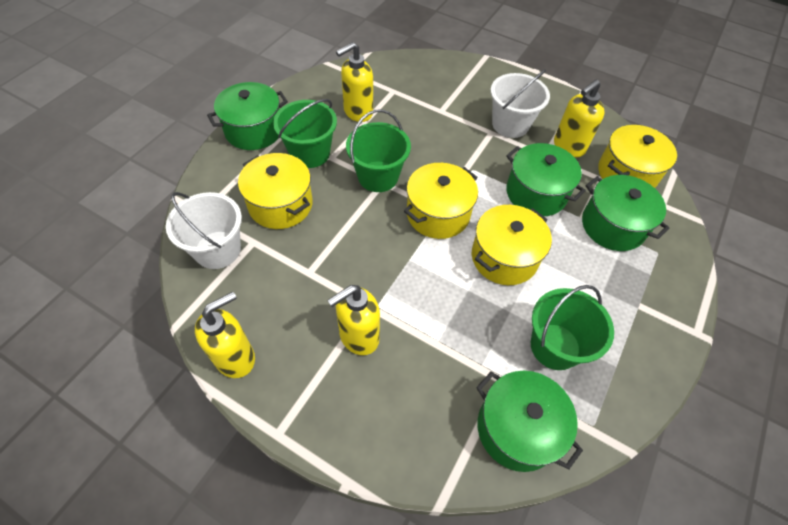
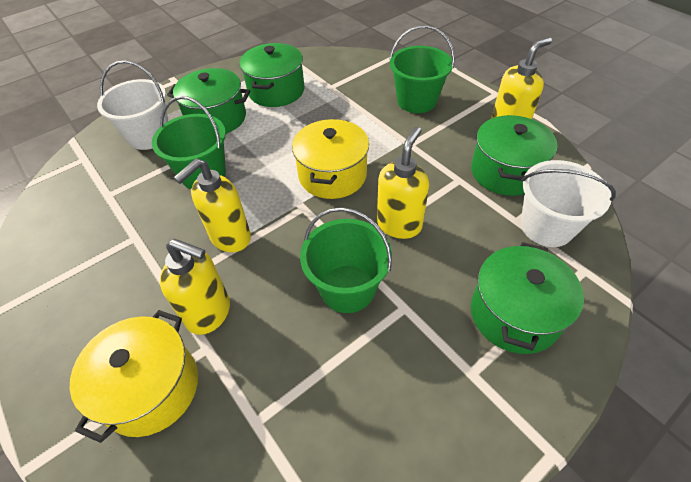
yellow pot: 4 -> 2

